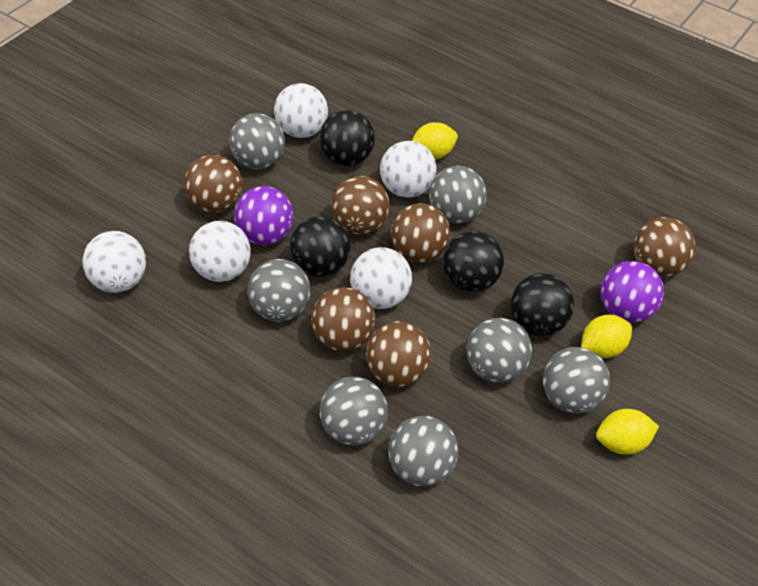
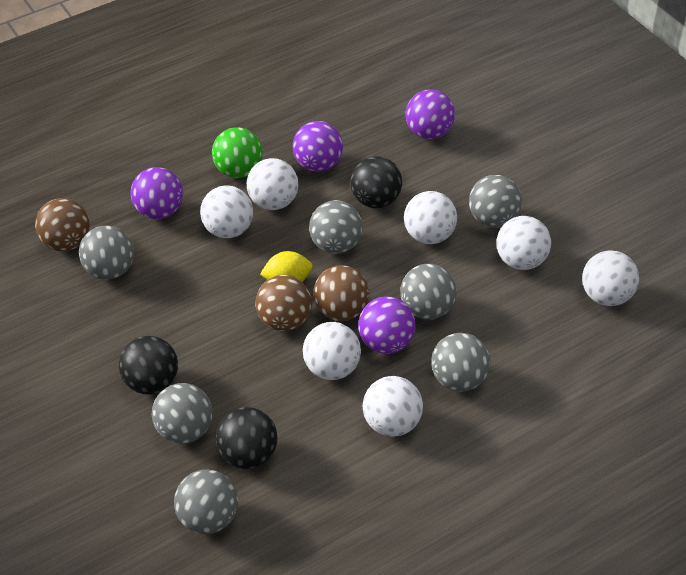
black ball: 4 -> 3
brown ball: 6 -> 3
green ball: 0 -> 1
purple ball: 2 -> 4
white ball: 5 -> 7
yellow lemon: 3 -> 1

